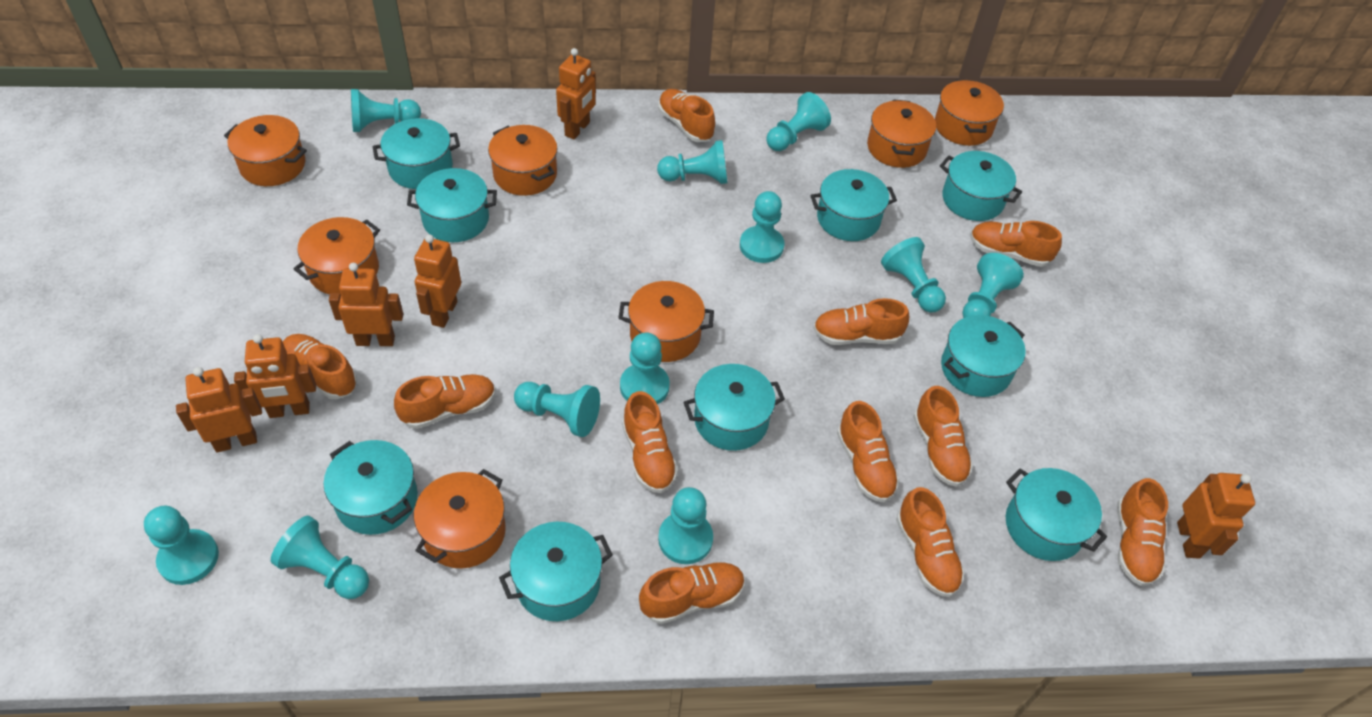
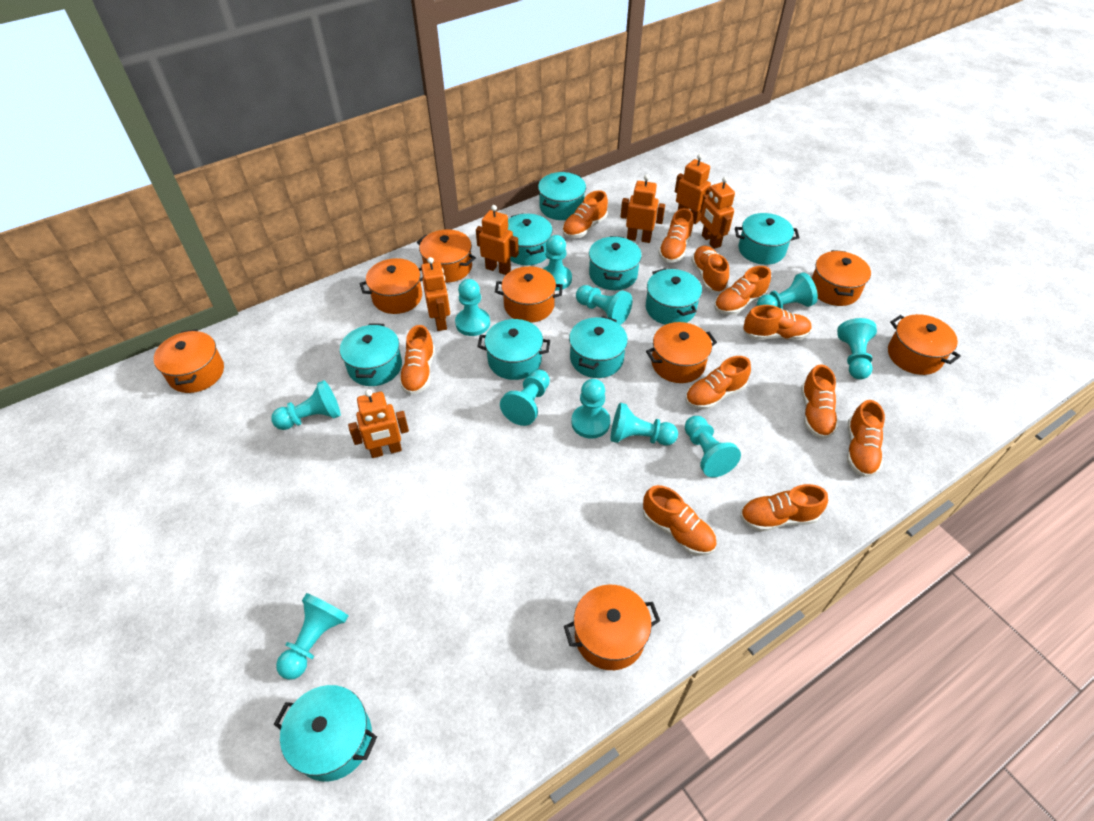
orange pot: 7 -> 8

